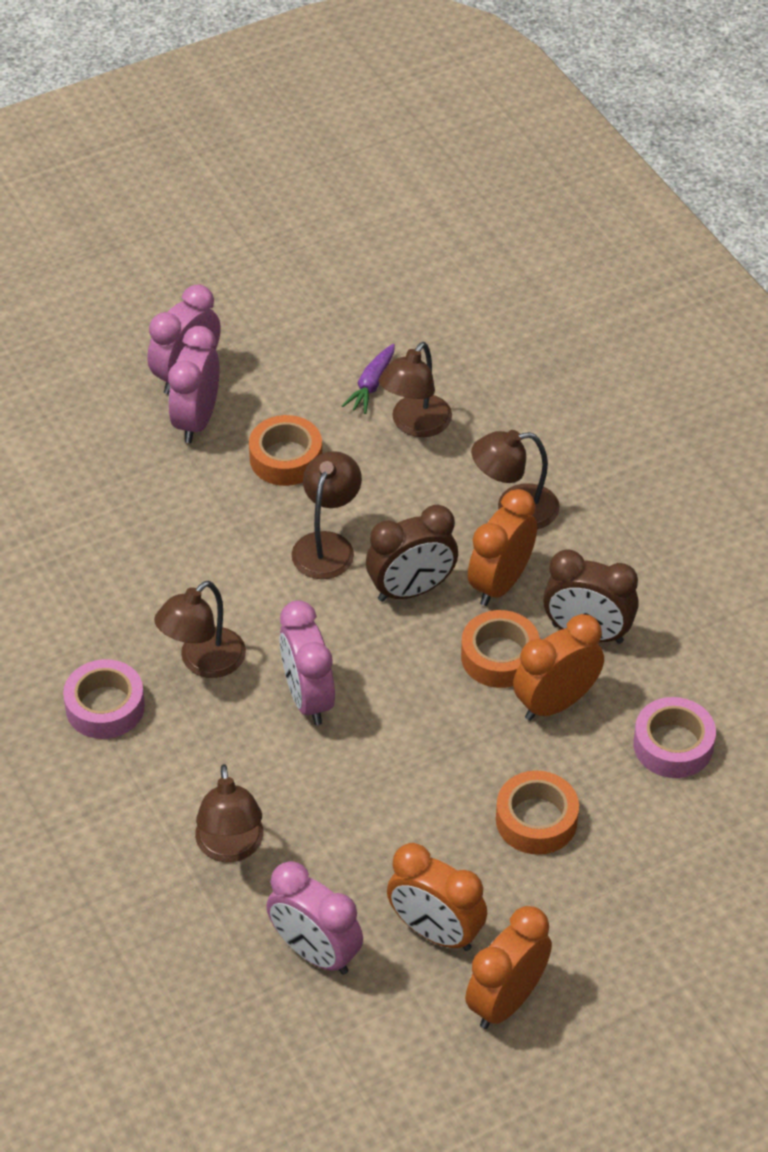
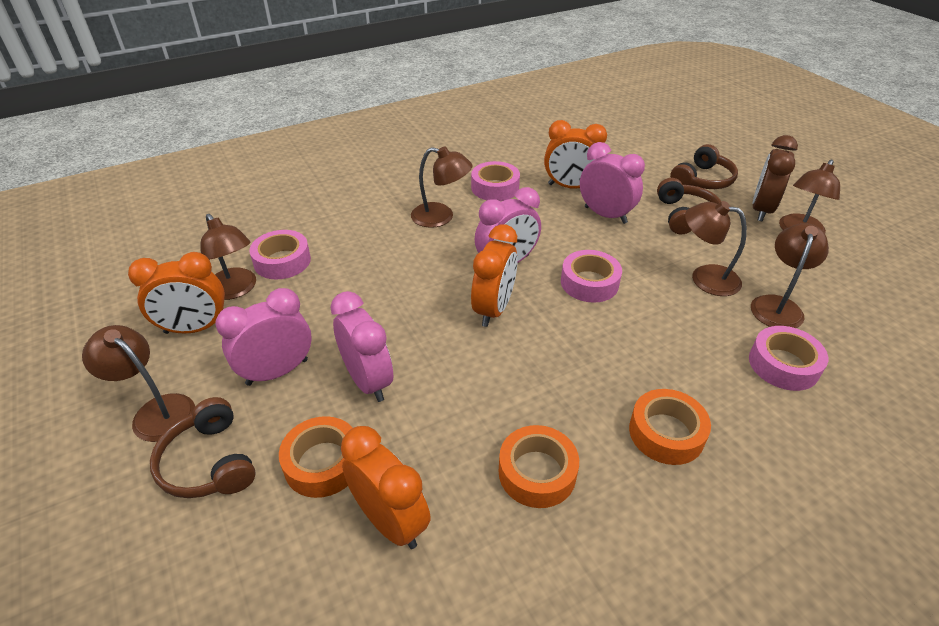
brown clock: 2 -> 1
brown headphones: 0 -> 3
brown lamp: 5 -> 6
pink tape: 2 -> 4
purple carrot: 1 -> 0

